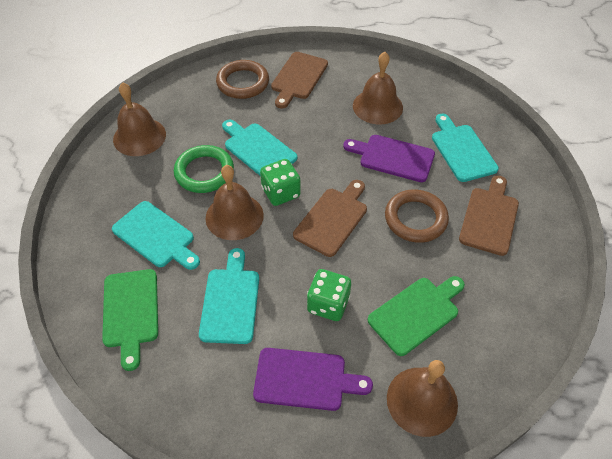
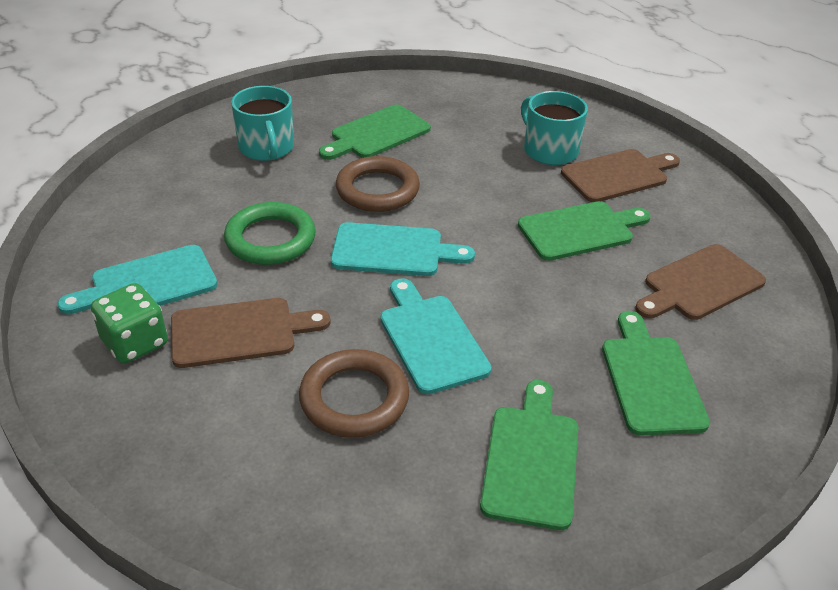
brown bell: 4 -> 0
green cutting board: 2 -> 4
green dice: 2 -> 1
purple cutting board: 2 -> 0
turquoise cutting board: 4 -> 3
turquoise mug: 0 -> 2

